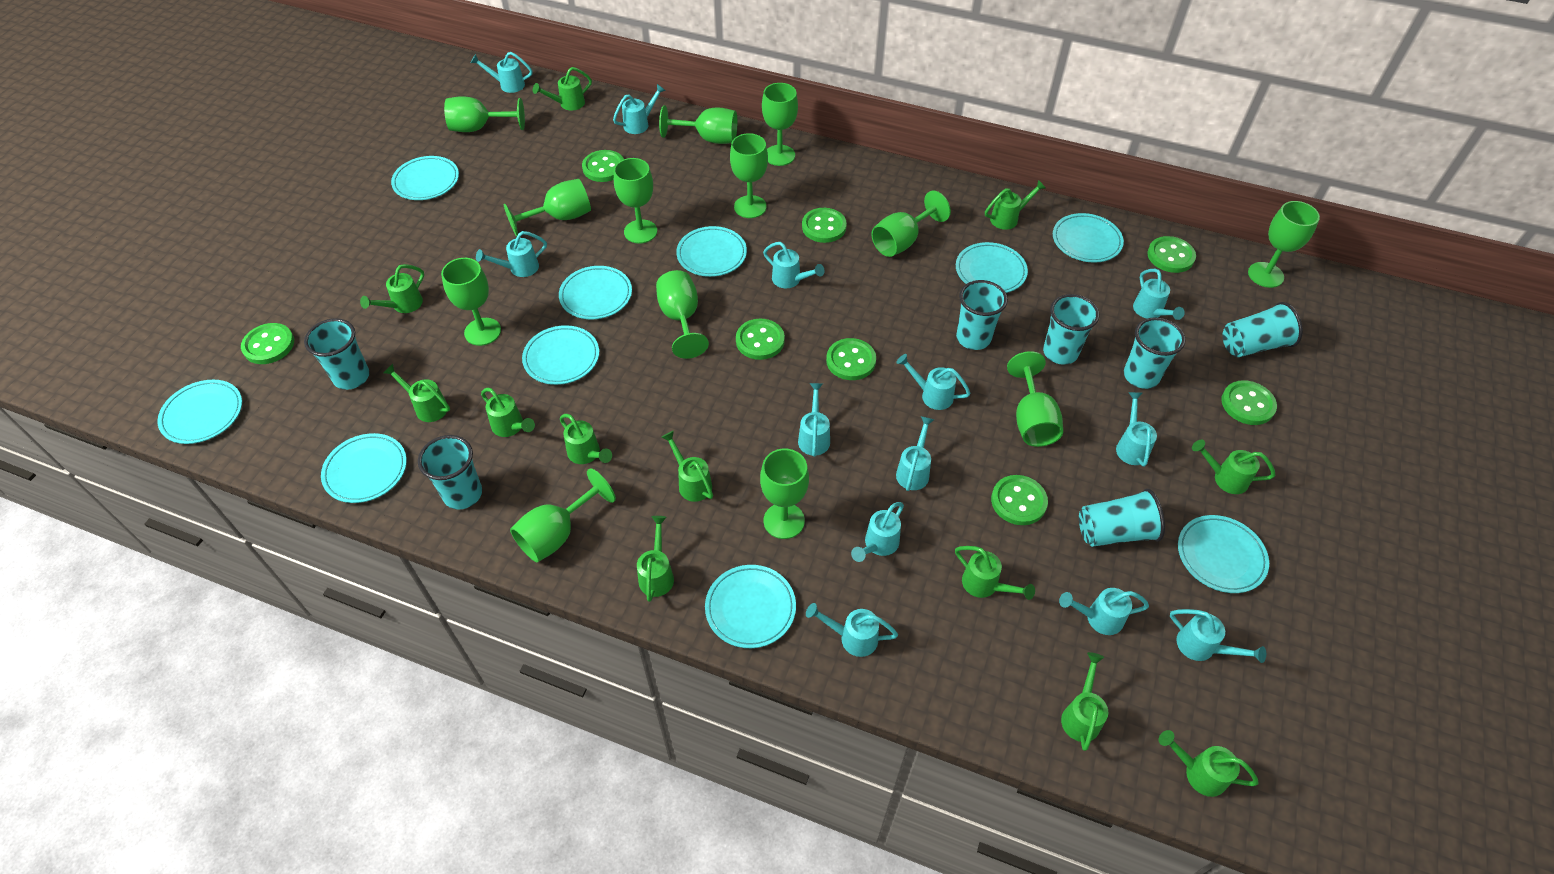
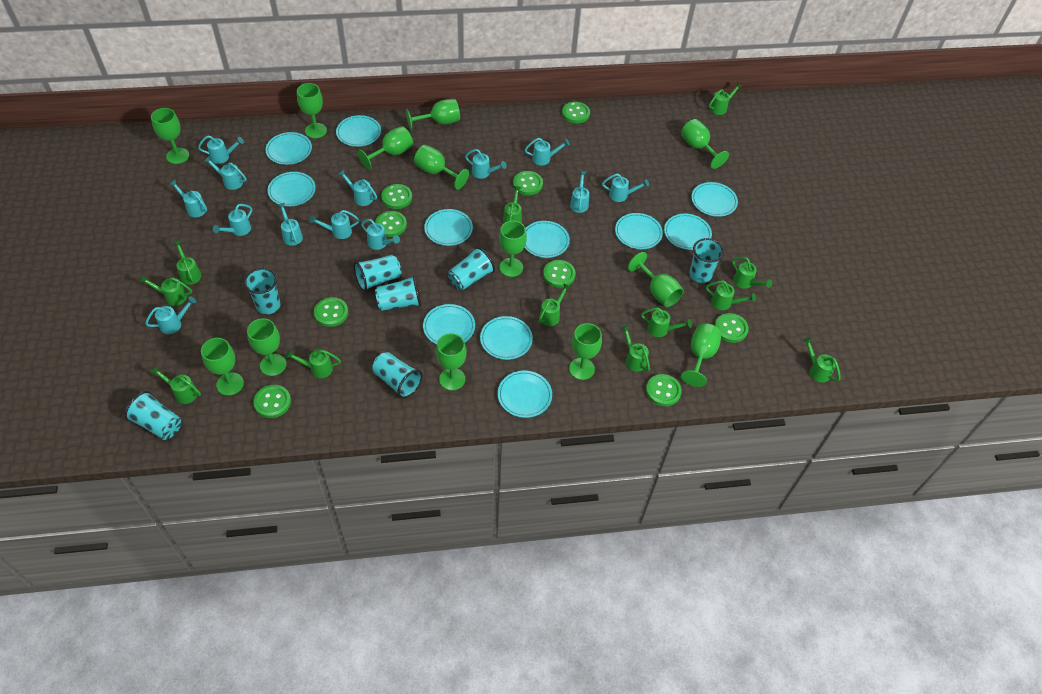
green button: 8 -> 9
turquoise plate: 10 -> 11

